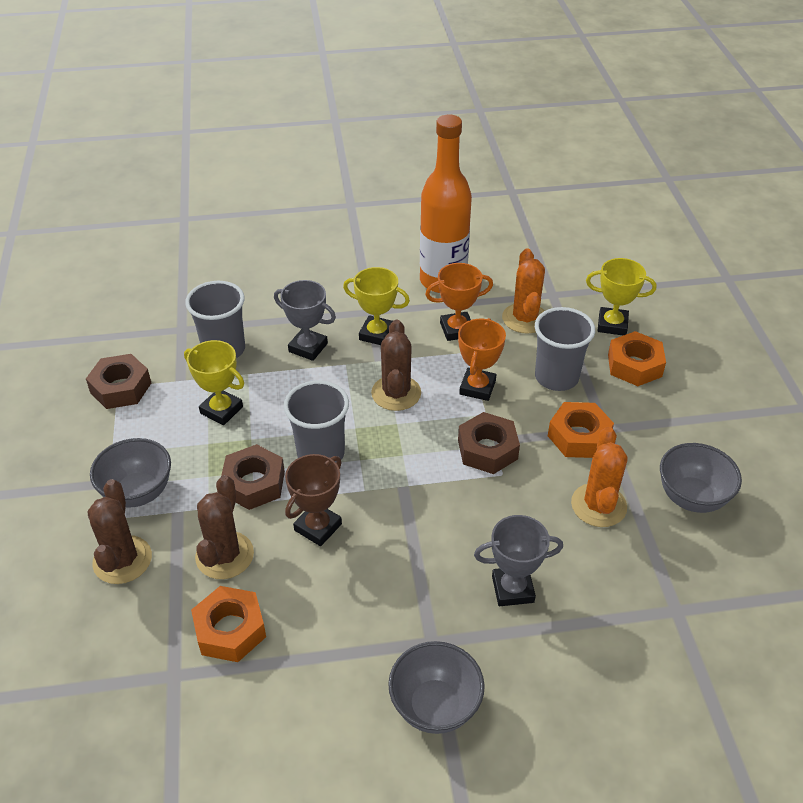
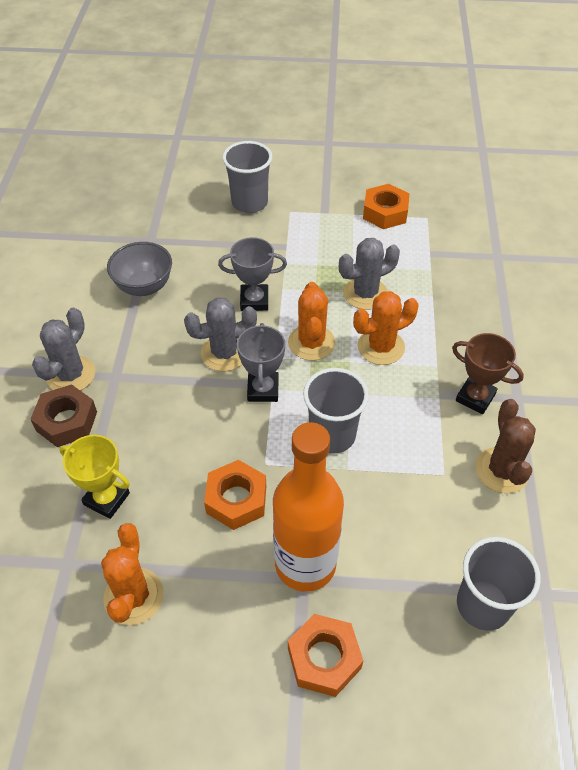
brown cactus: 3 -> 1
brown nut: 3 -> 1
grey bowl: 3 -> 1
grey cactus: 0 -> 3
orange cactus: 2 -> 3
orange trophy: 2 -> 0
yellow trophy: 3 -> 1

